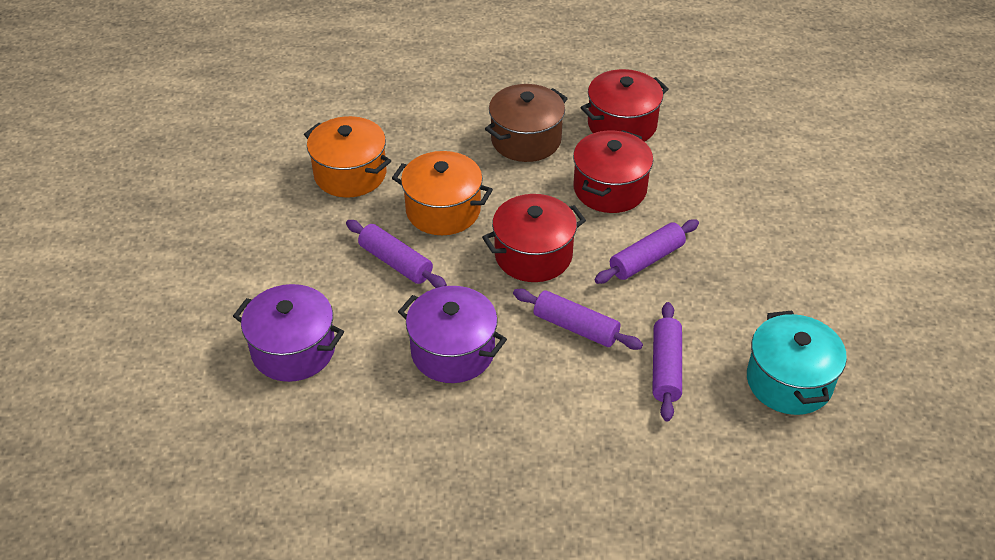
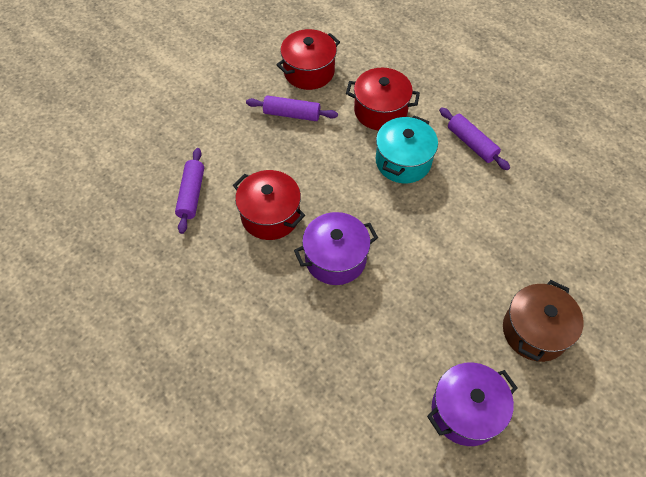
orange pot: 2 -> 0
purple rolling pin: 4 -> 3

